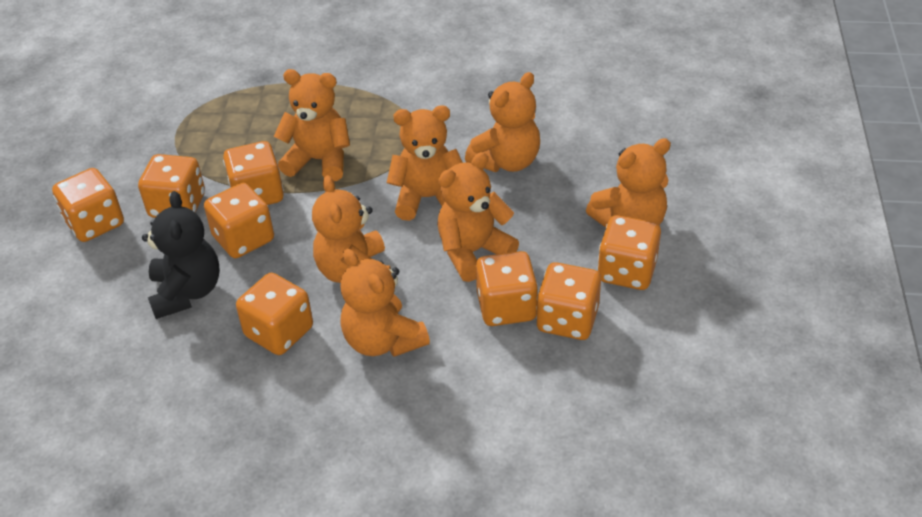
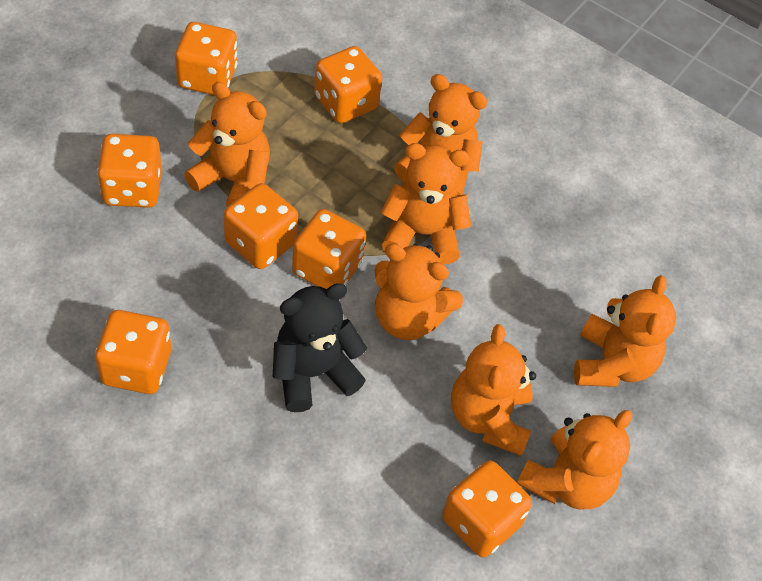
orange dice: 8 -> 7

